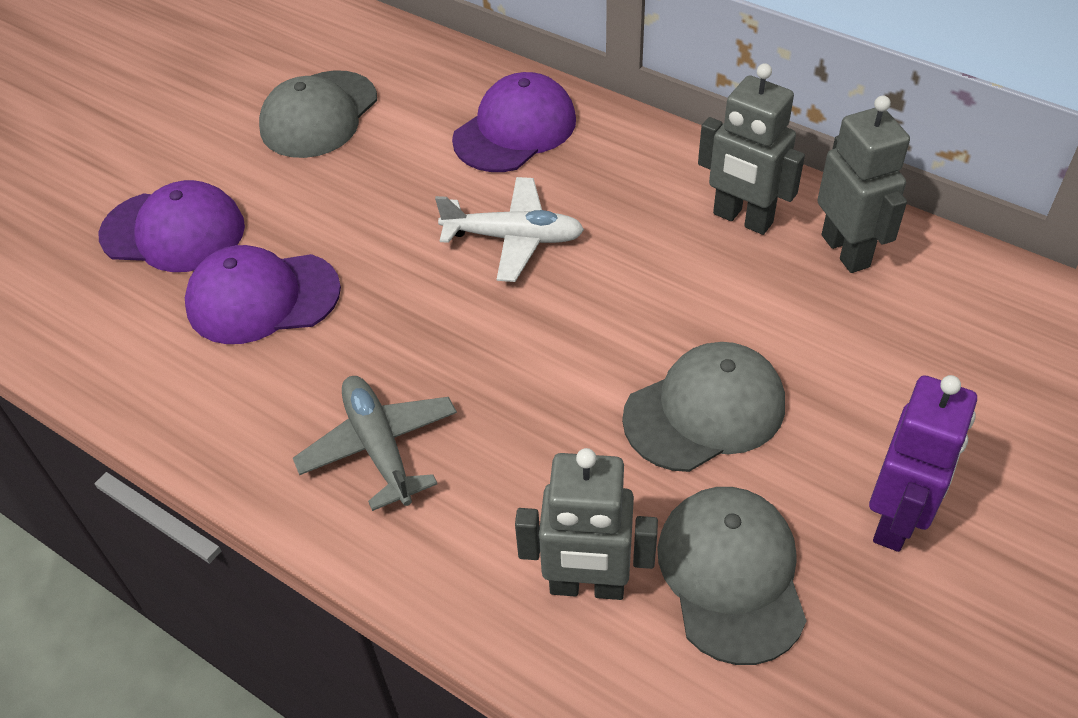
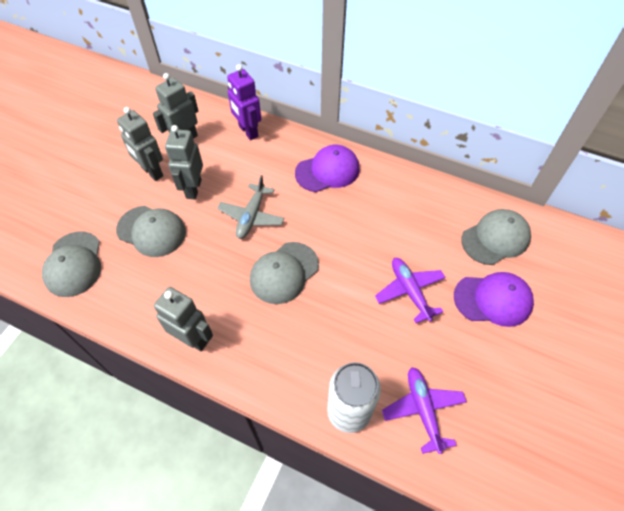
grey cap: 3 -> 4
grey robot: 3 -> 4
purple cap: 3 -> 2
purple plane: 0 -> 2
white can: 0 -> 1
white plane: 1 -> 0

